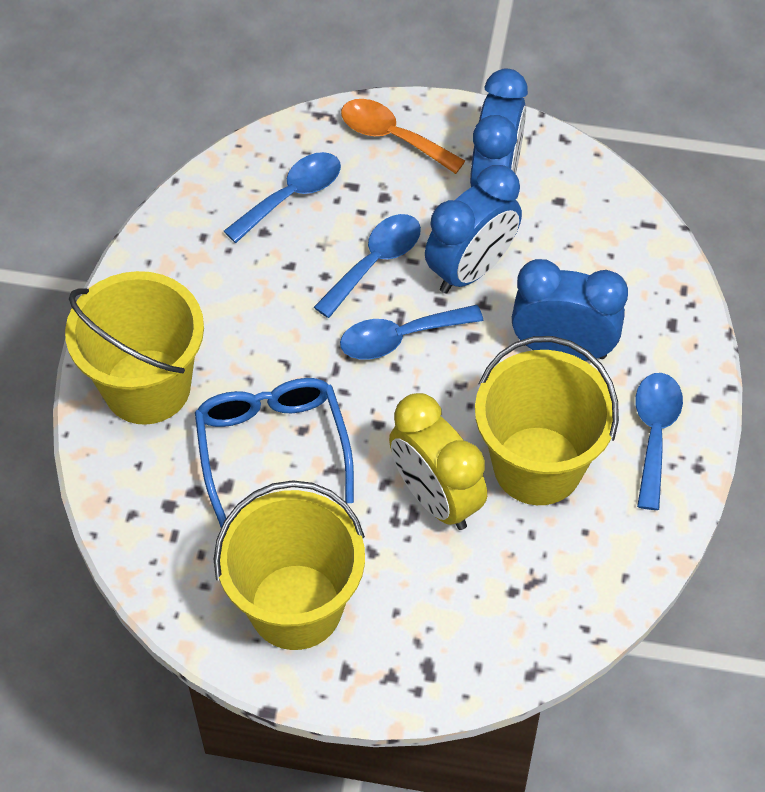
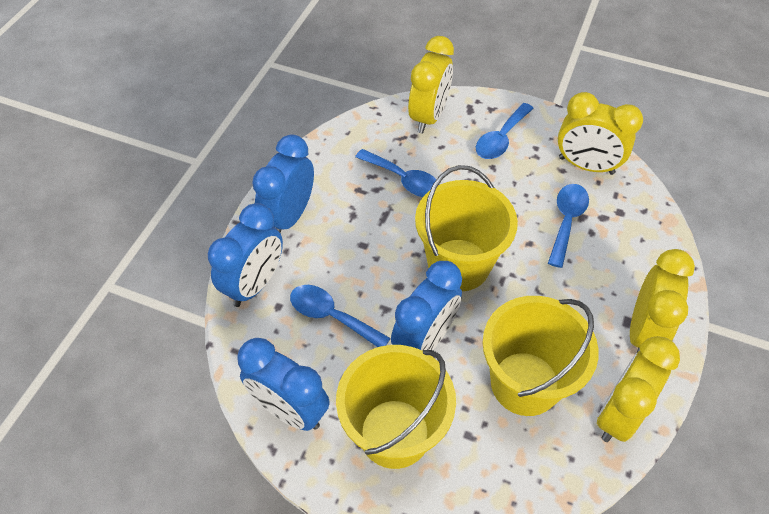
blue clock: 3 -> 4
blue glasses: 1 -> 0
orange spoon: 1 -> 0
yellow clock: 1 -> 4

